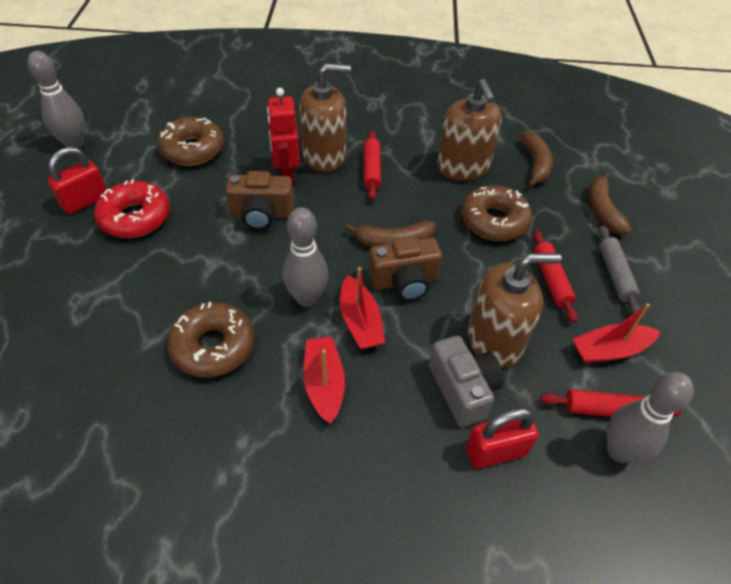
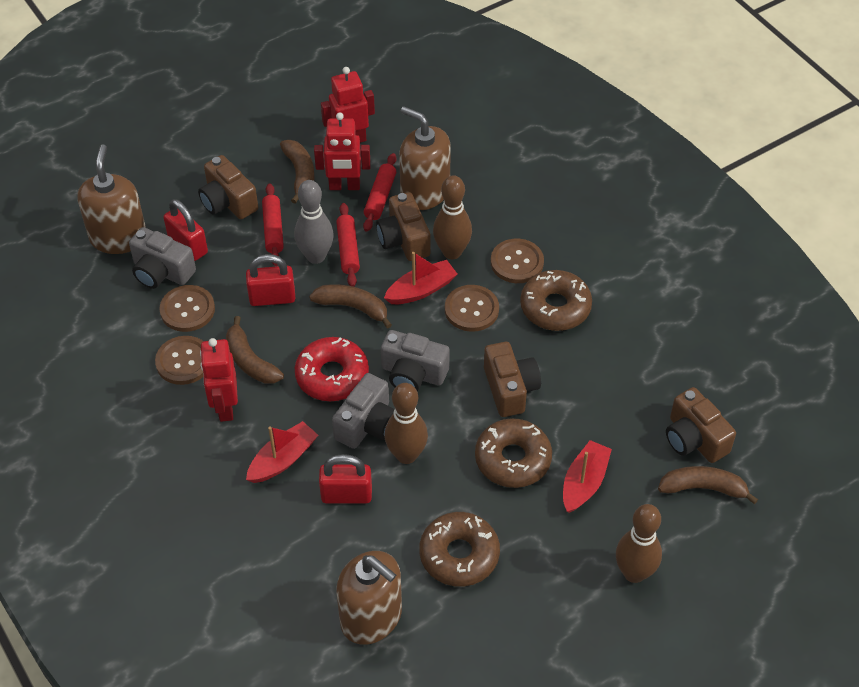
brown banana: 3 -> 4
brown bowling pin: 0 -> 3
brown button: 0 -> 4
brown camera: 2 -> 4
grey bowling pin: 3 -> 1
grey camera: 1 -> 3
grey rolling pin: 1 -> 0
red padlock: 2 -> 3
red robot: 1 -> 3

